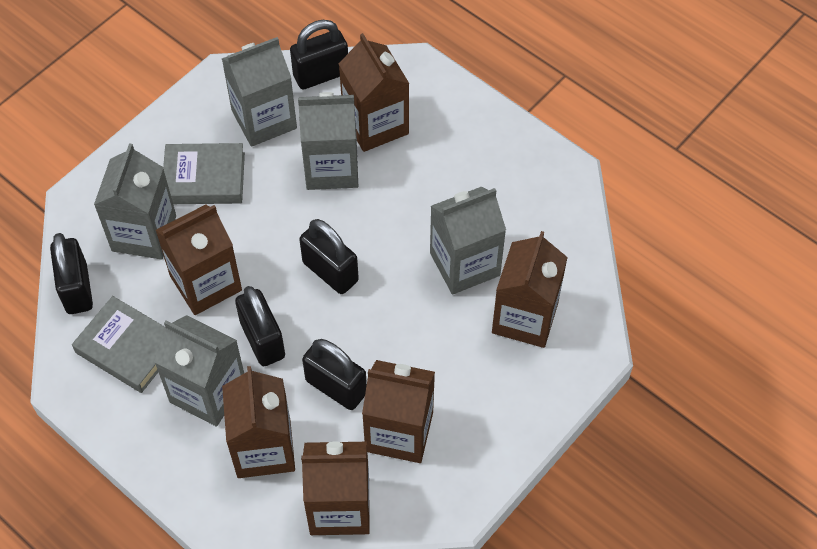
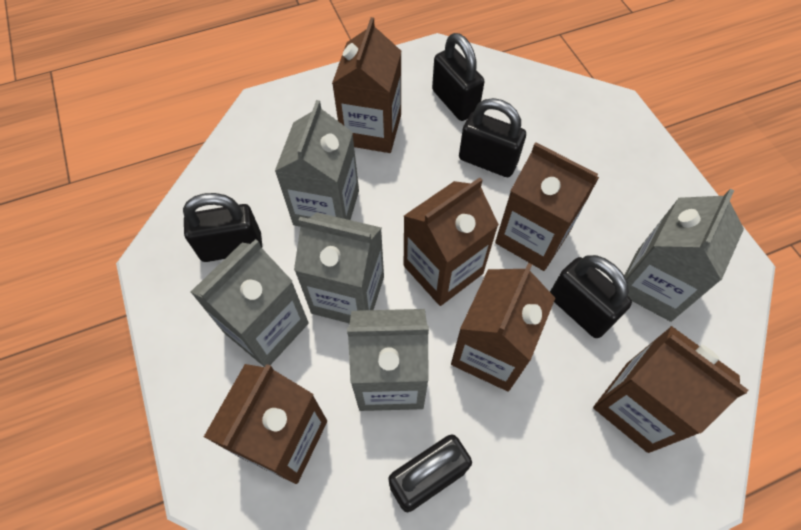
grey book: 2 -> 0

